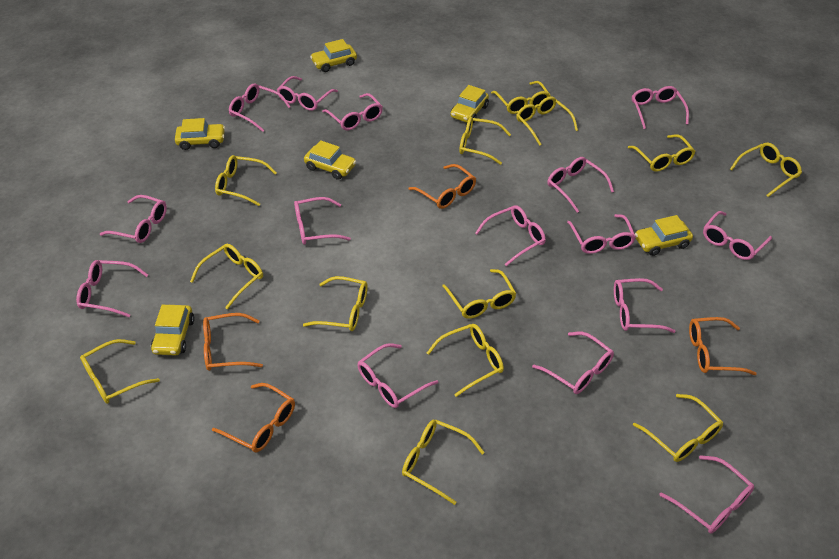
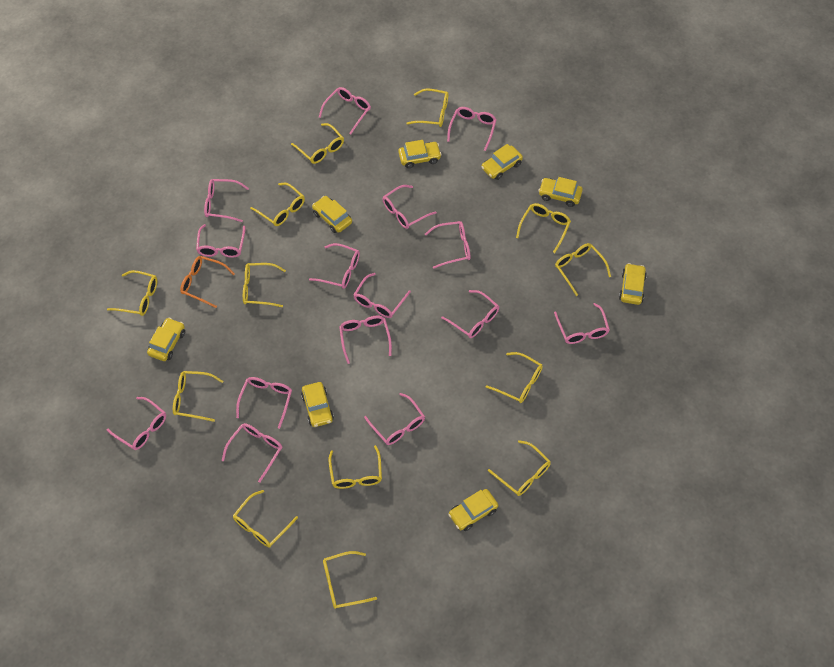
orange glasses: 4 -> 1
yellow car: 6 -> 8

